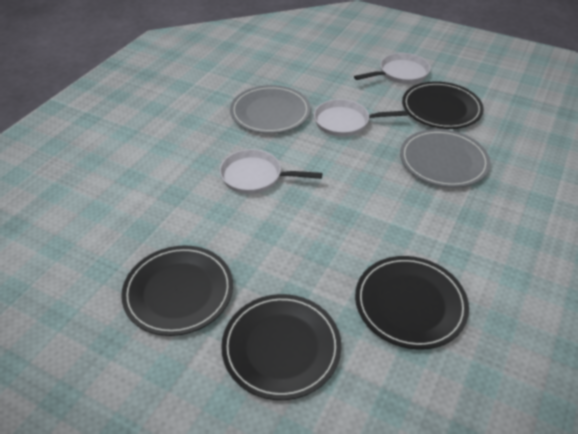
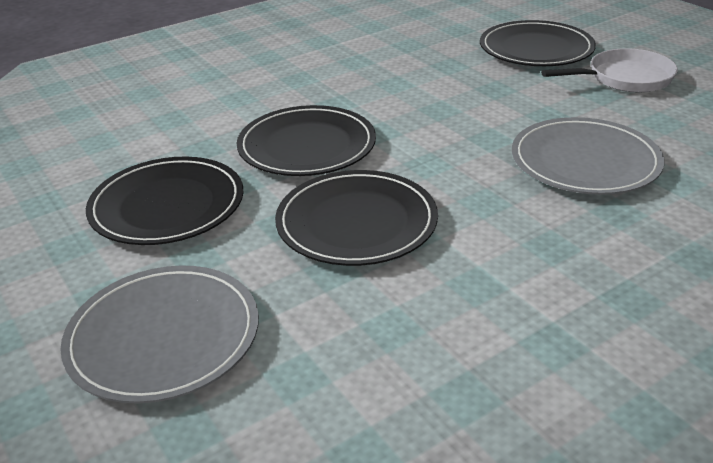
white pan: 3 -> 1

